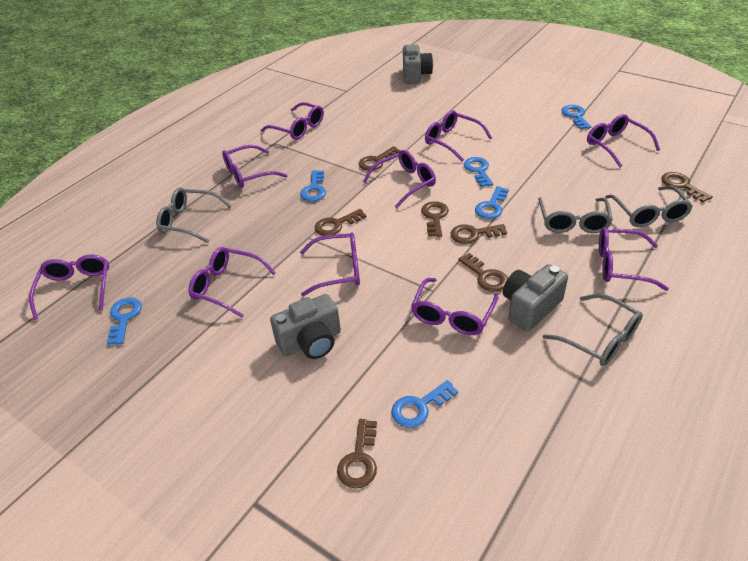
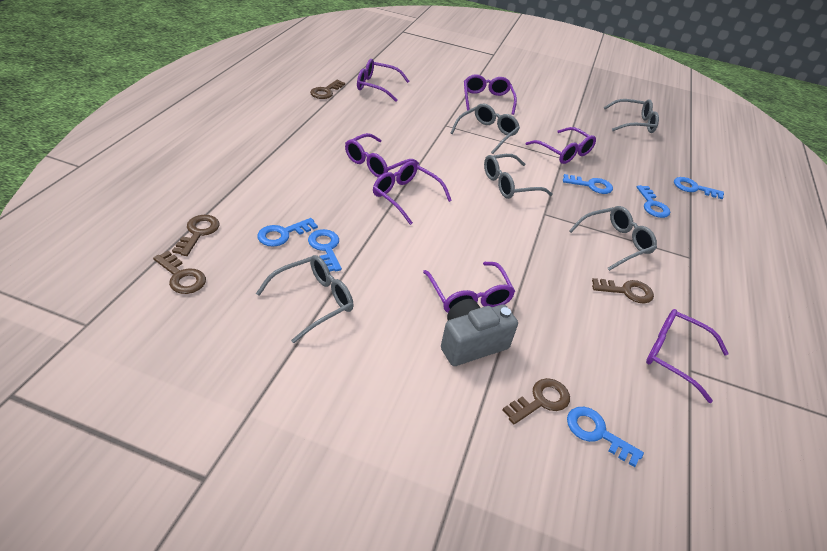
brown key: 7 -> 5
grey camera: 3 -> 1
grey glasses: 4 -> 5
purple glasses: 10 -> 7

